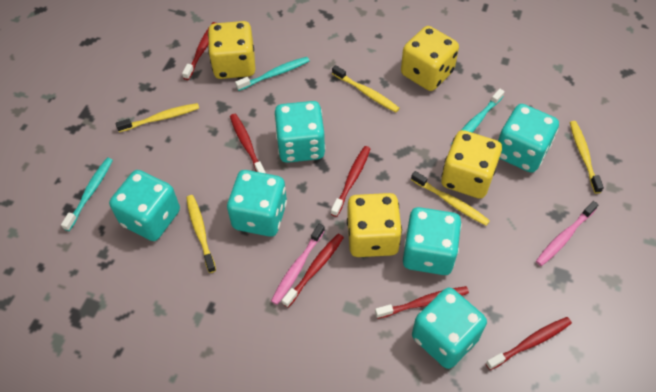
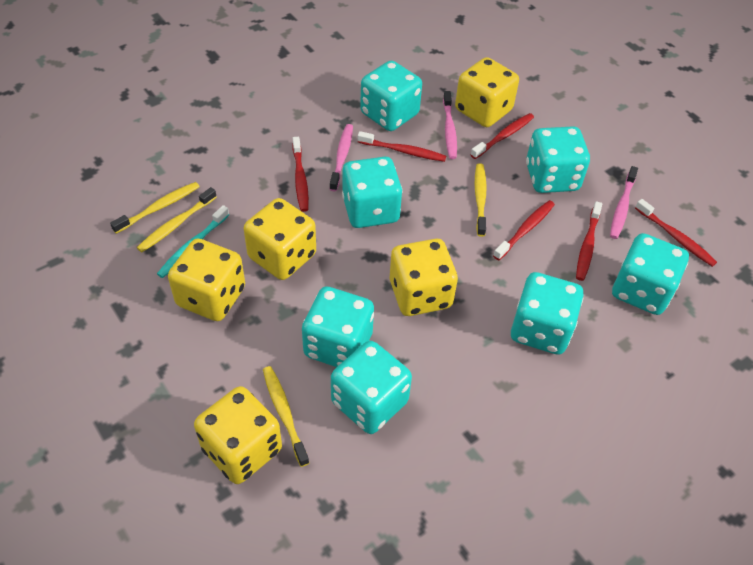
pink toothbrush: 2 -> 3
turquoise dice: 6 -> 7
turquoise toothbrush: 3 -> 1
yellow dice: 4 -> 5
yellow toothbrush: 5 -> 4

